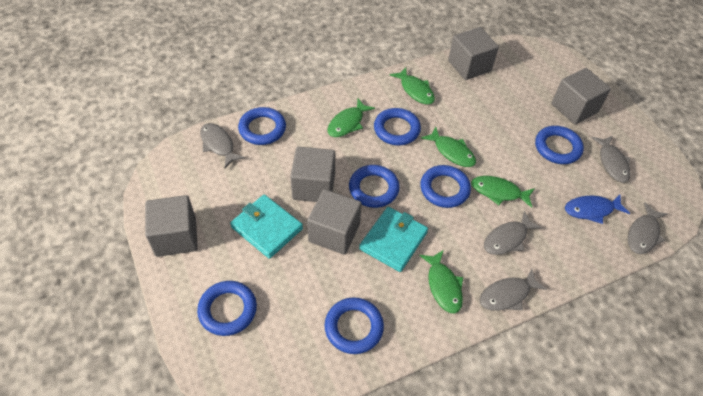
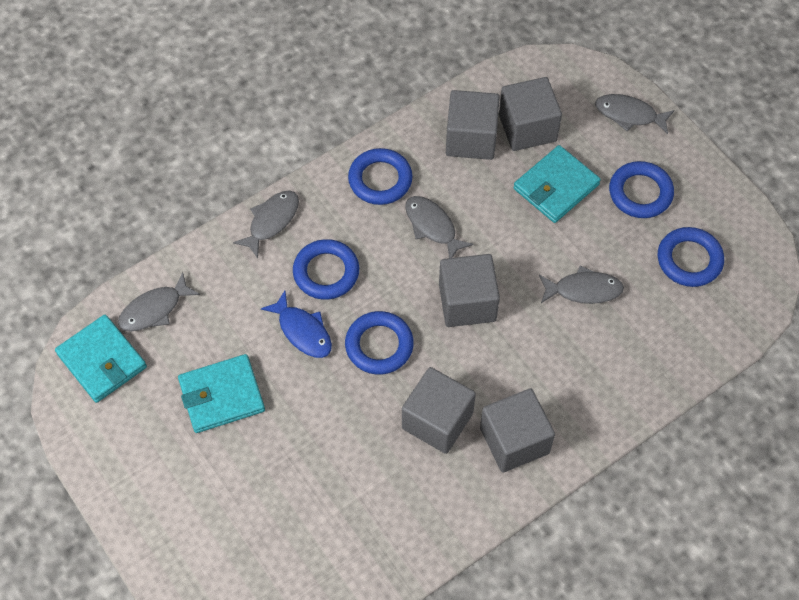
blue ring: 7 -> 5
green fish: 5 -> 0
turquoise wallet: 2 -> 3

